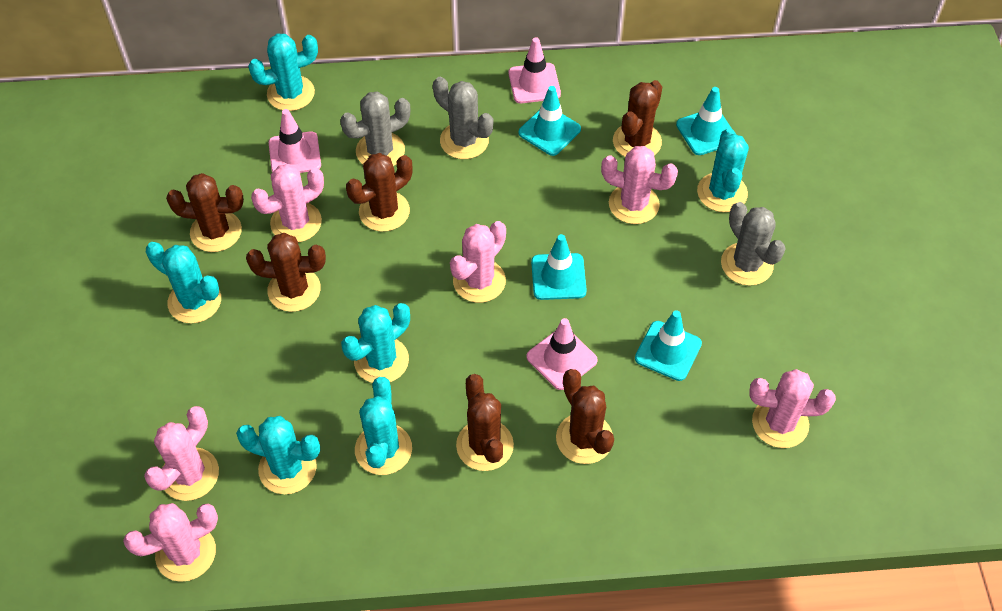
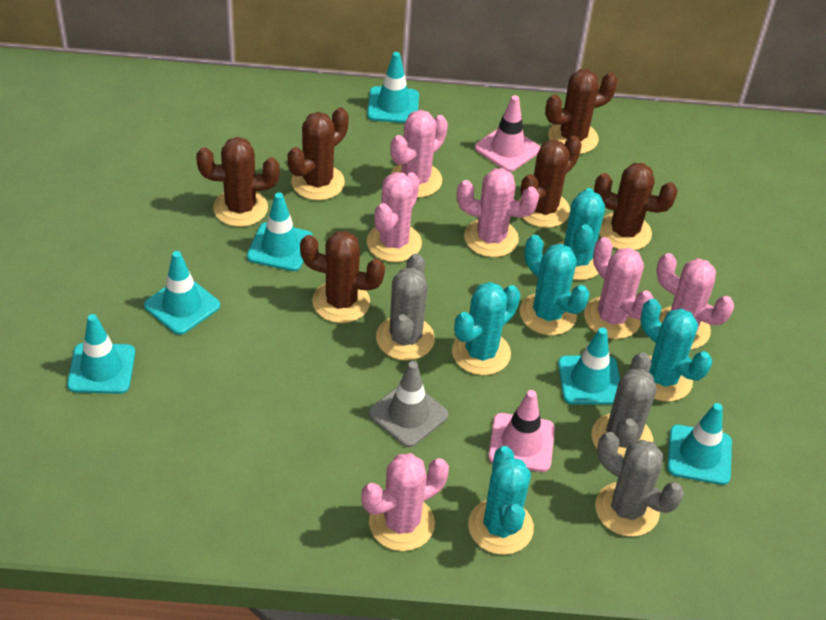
grey traffic cone: 0 -> 1
pink traffic cone: 3 -> 2
turquoise cactus: 6 -> 5
turquoise traffic cone: 4 -> 6

